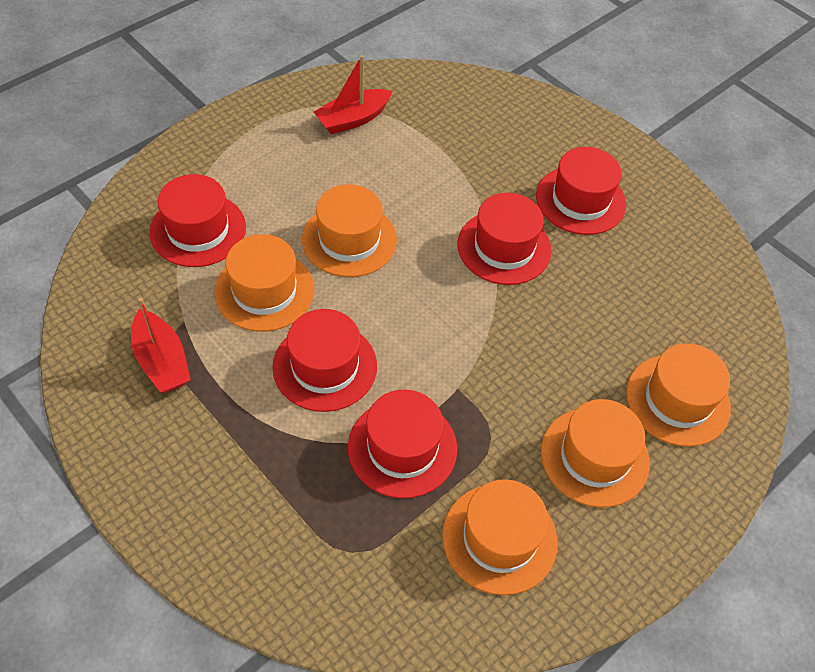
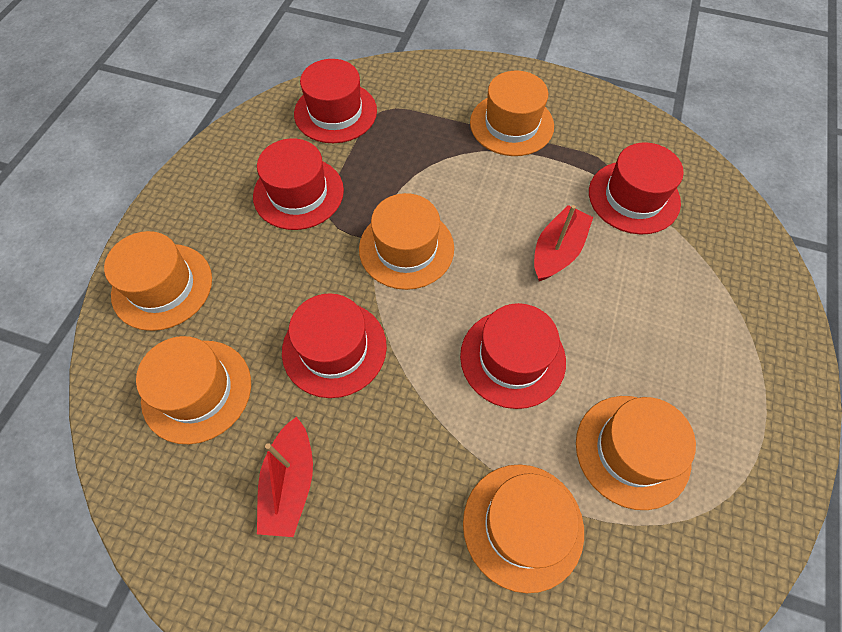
orange hat: 5 -> 6

